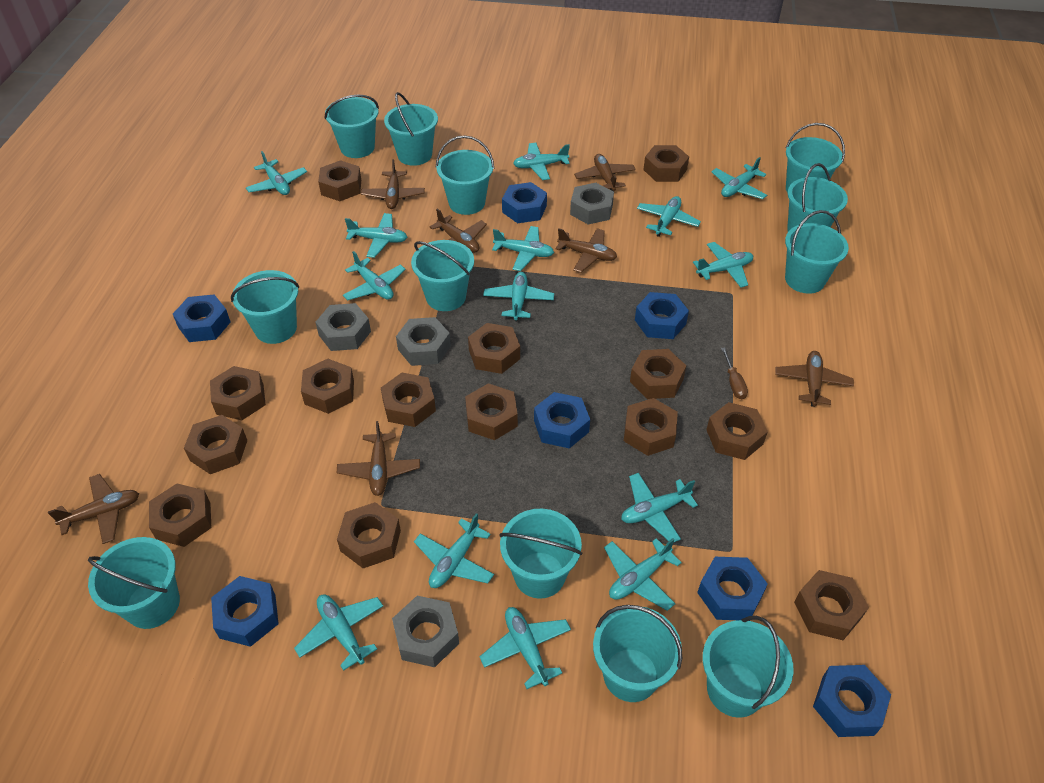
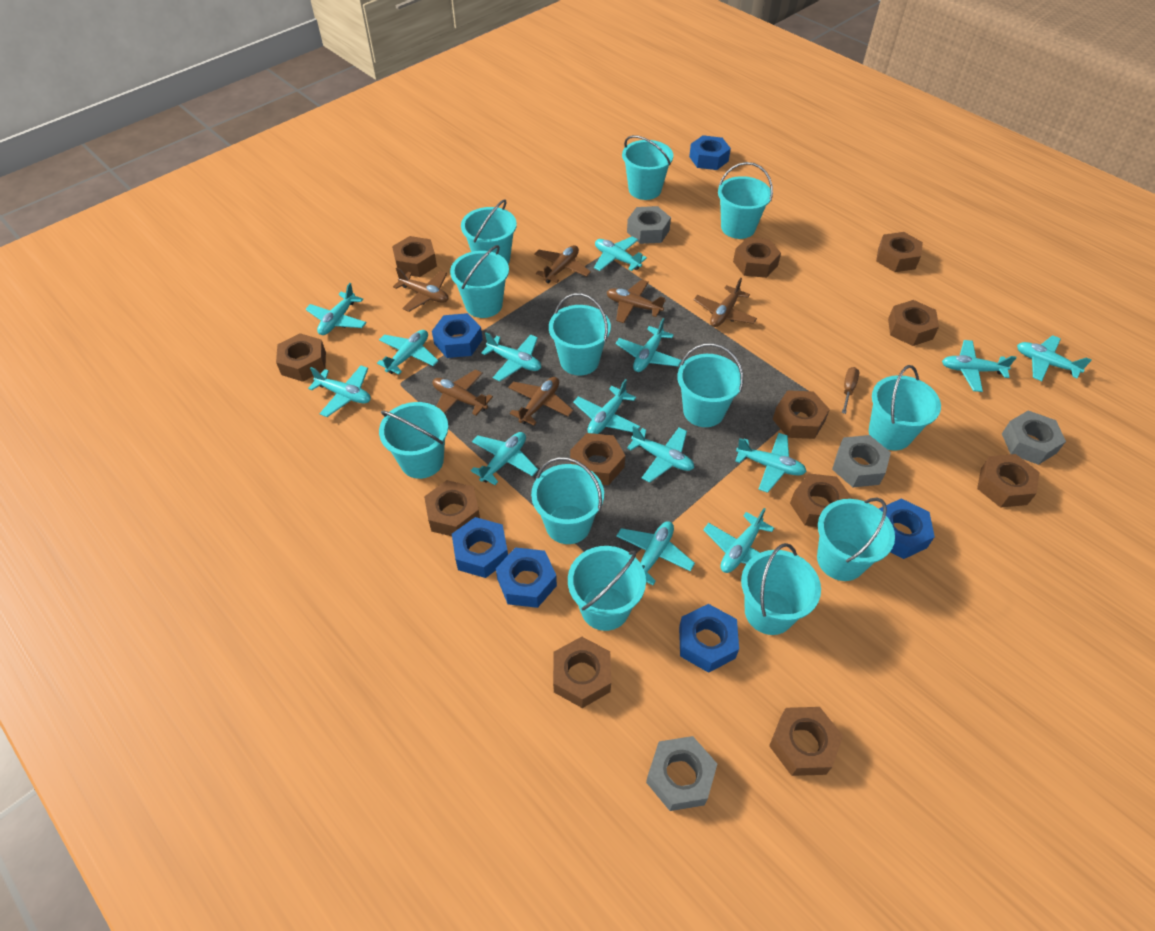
blue nut: 7 -> 6
brown nut: 14 -> 12
brown plane: 7 -> 6

